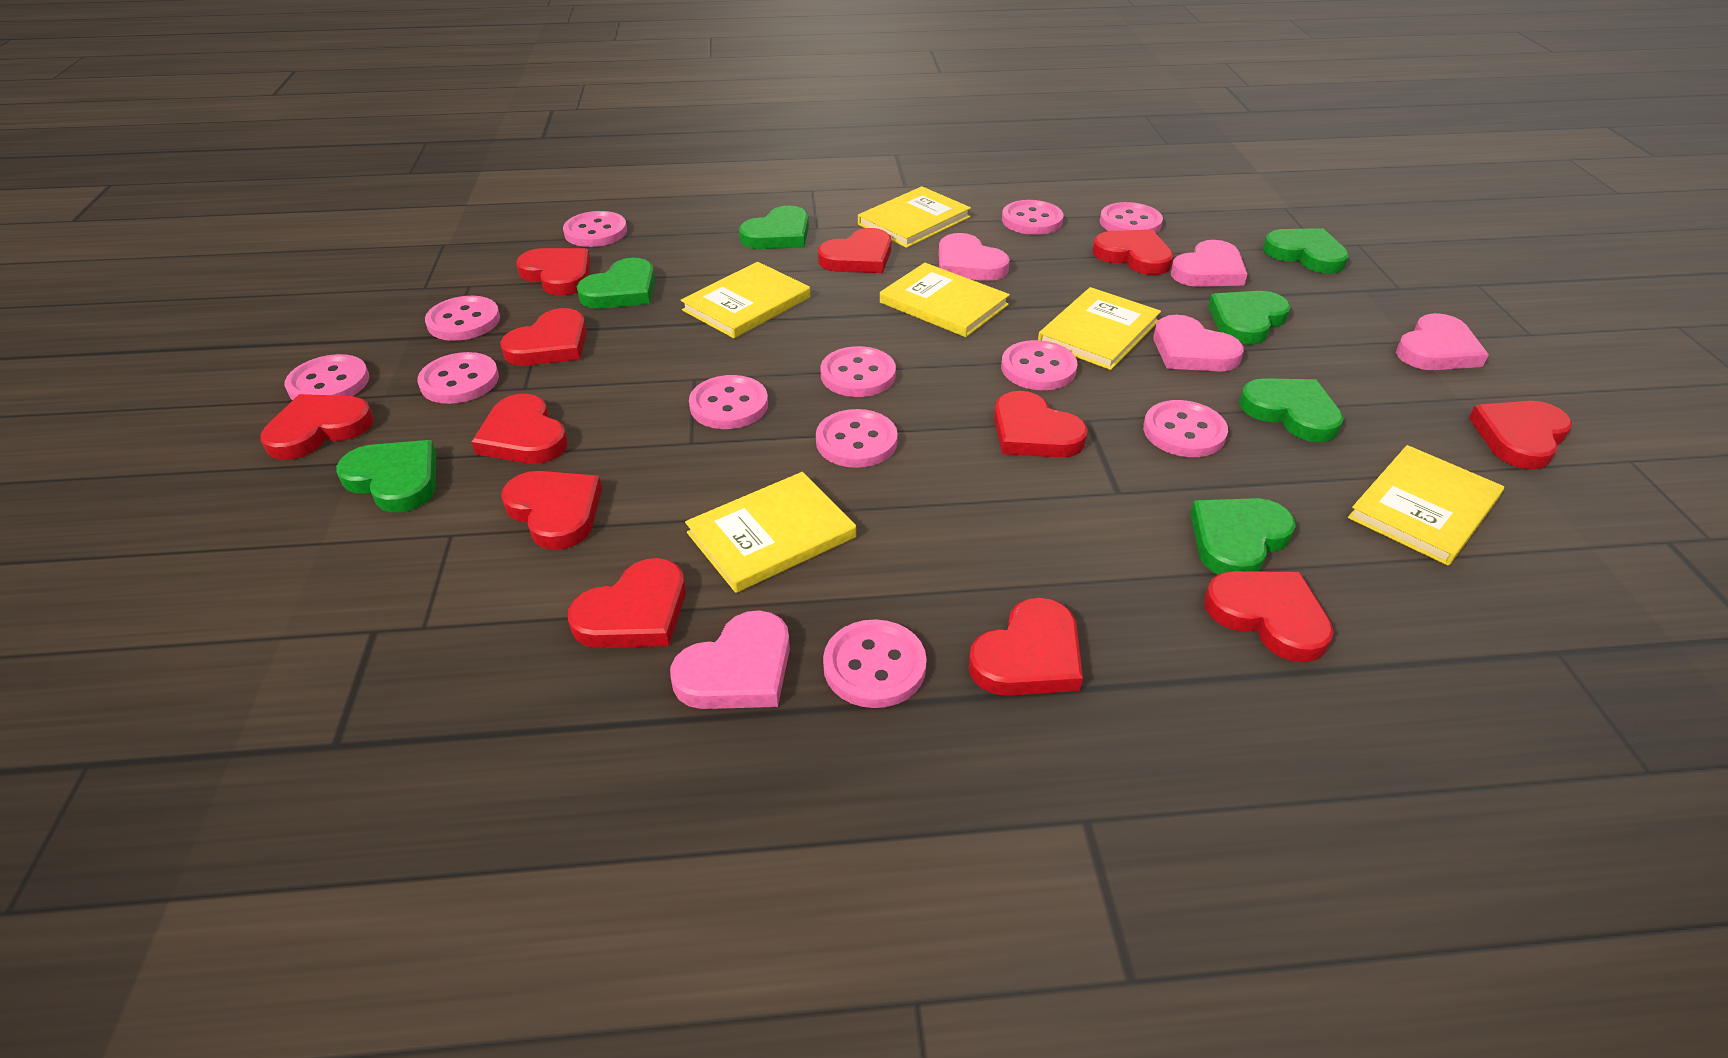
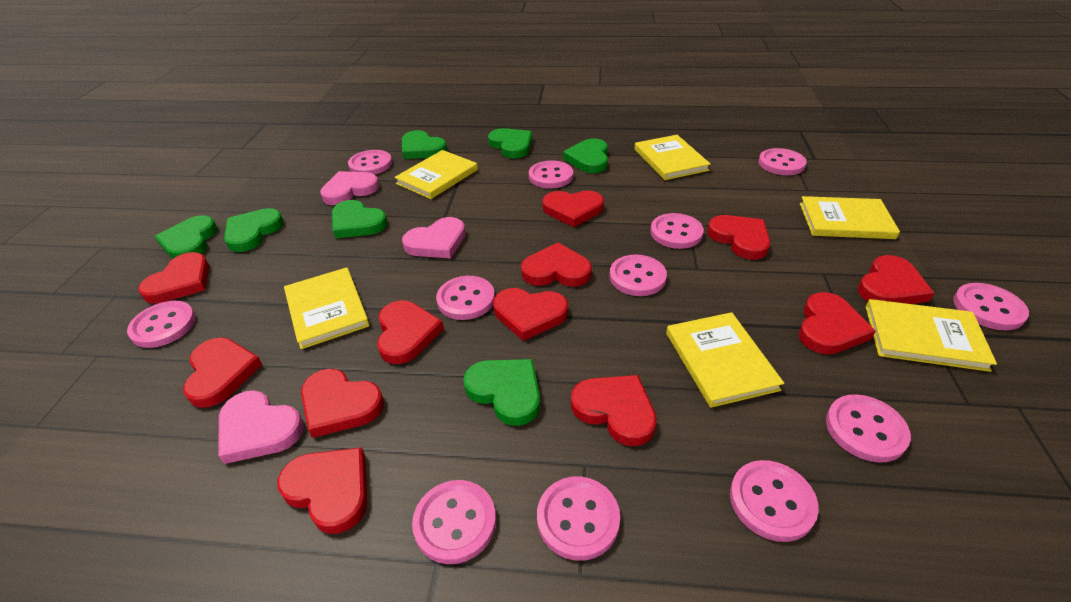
pink heart: 5 -> 3

